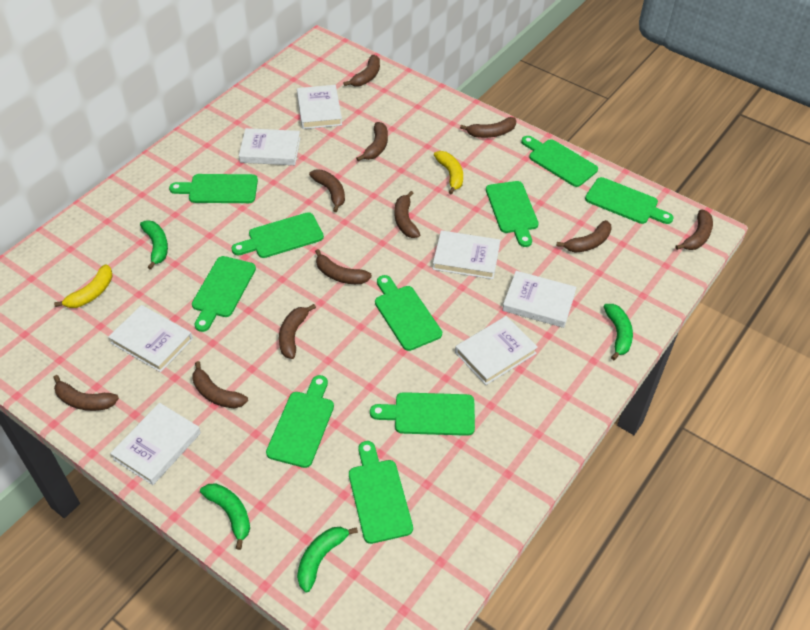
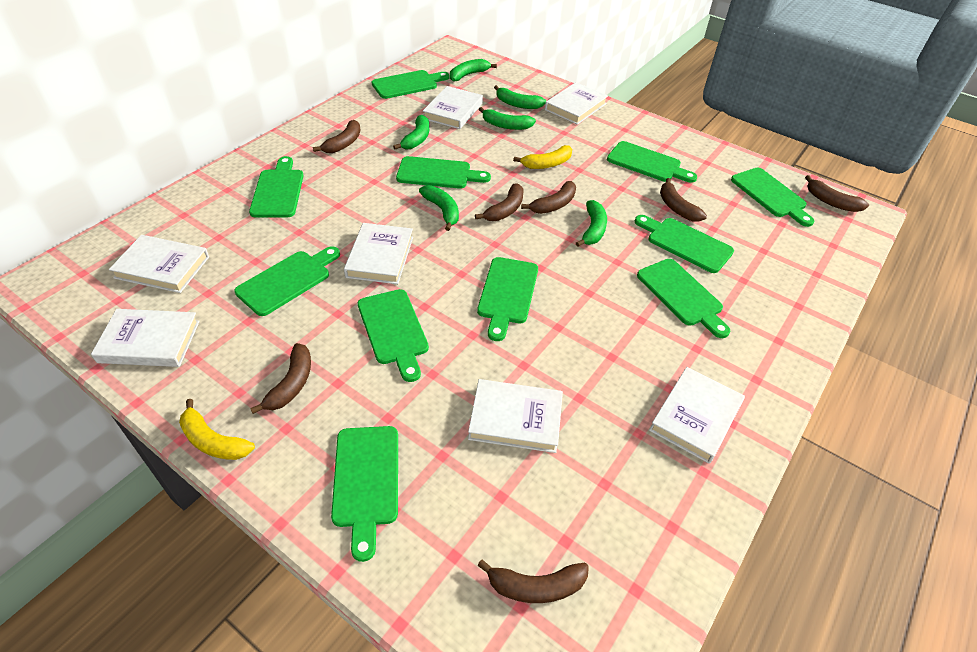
brown banana: 11 -> 7
green banana: 4 -> 6
green cutting board: 10 -> 11

